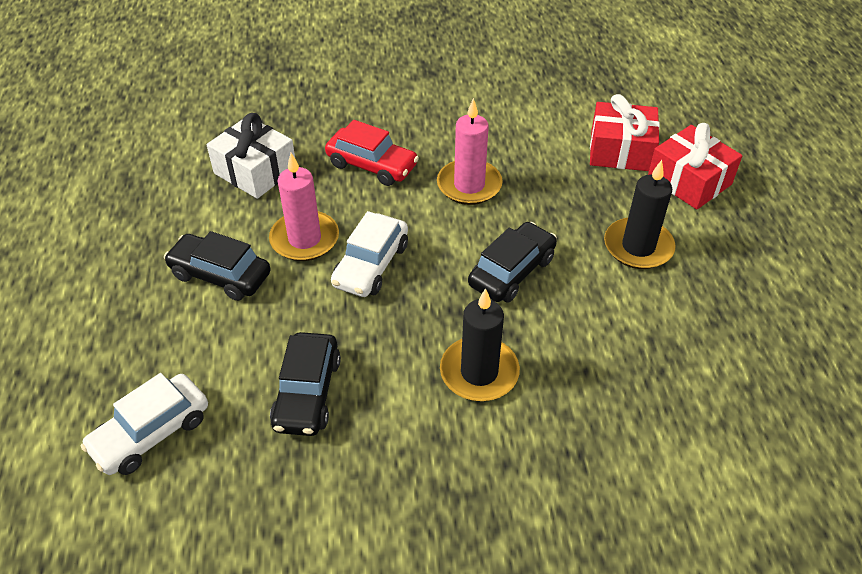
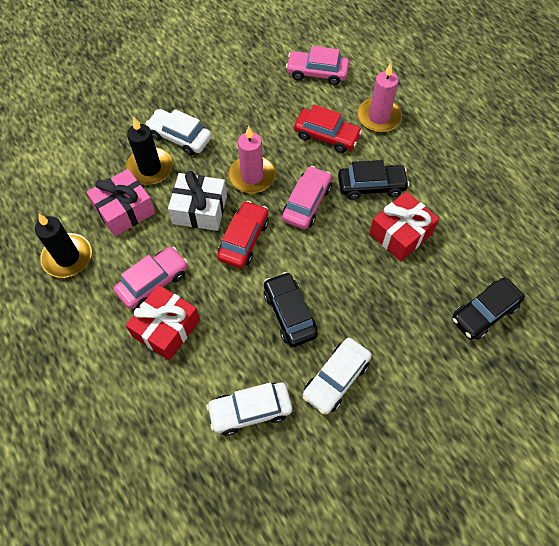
pink car: 0 -> 3
pink gift: 0 -> 1
red car: 1 -> 2
white car: 2 -> 3

